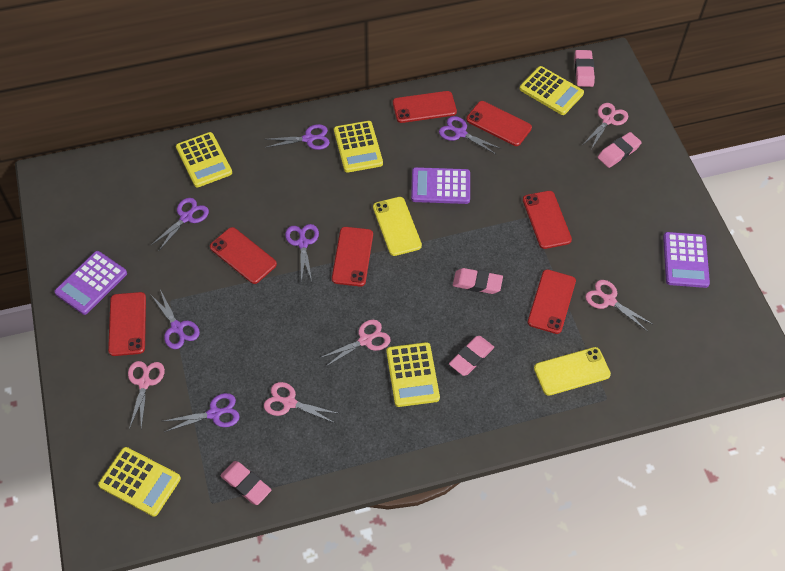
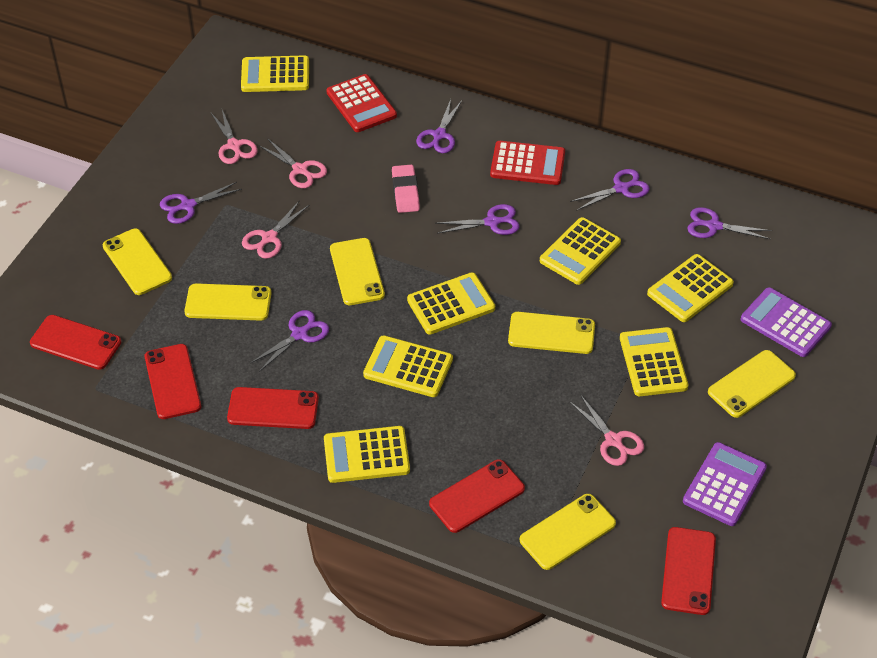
pink eraser: 5 -> 1
pink scissors: 5 -> 4
purple calculator: 3 -> 2
red calculator: 0 -> 2
red phone: 7 -> 5
yellow calculator: 5 -> 7
yellow phone: 2 -> 6

